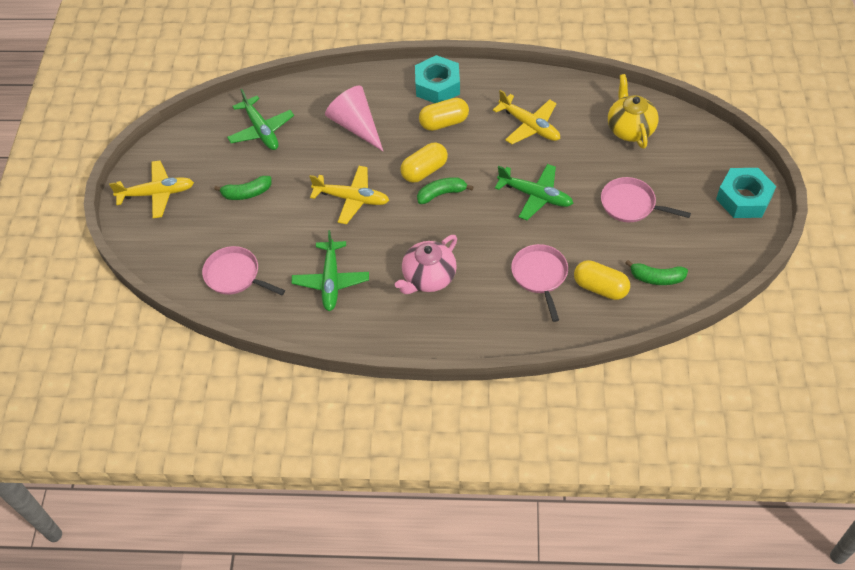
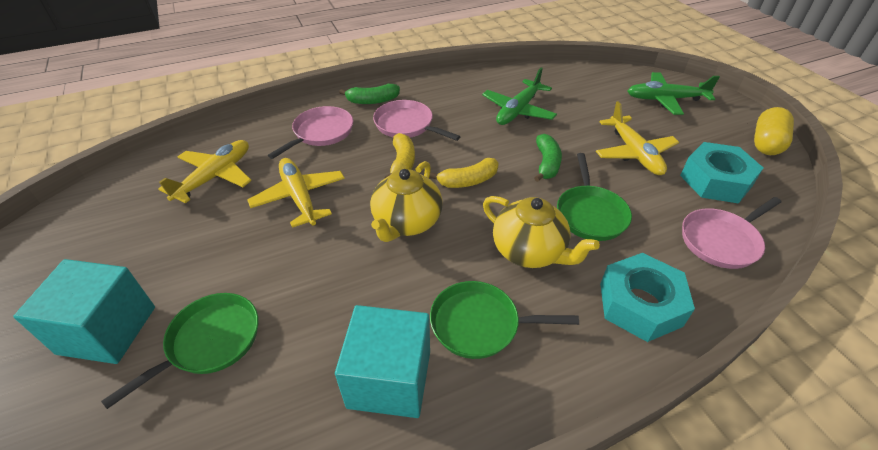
green banana: 3 -> 2
green pan: 0 -> 3
green plane: 3 -> 2
pink cone: 1 -> 0
pink teapot: 1 -> 0
turquoise cube: 0 -> 2
yellow banana: 0 -> 2
yellow capsule: 3 -> 1
yellow teapot: 1 -> 2

